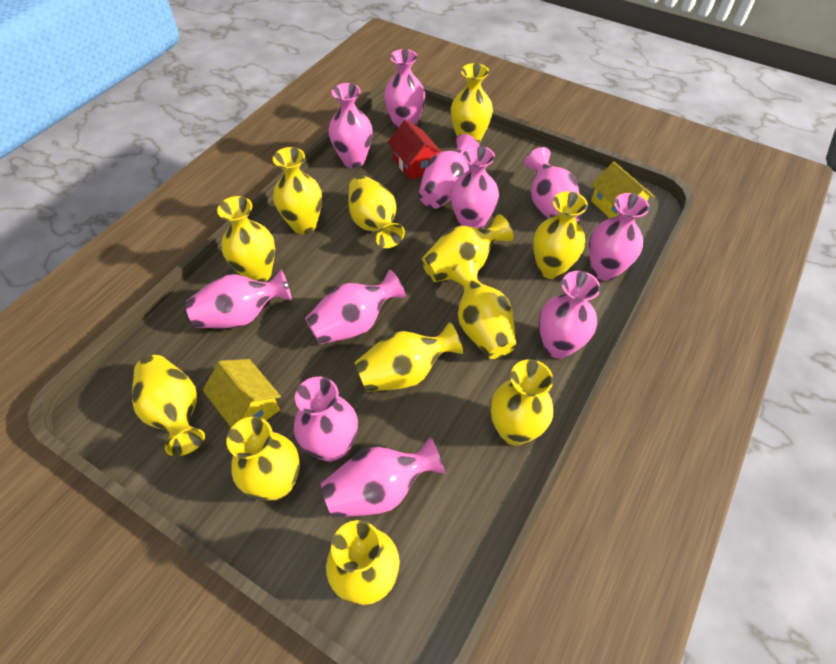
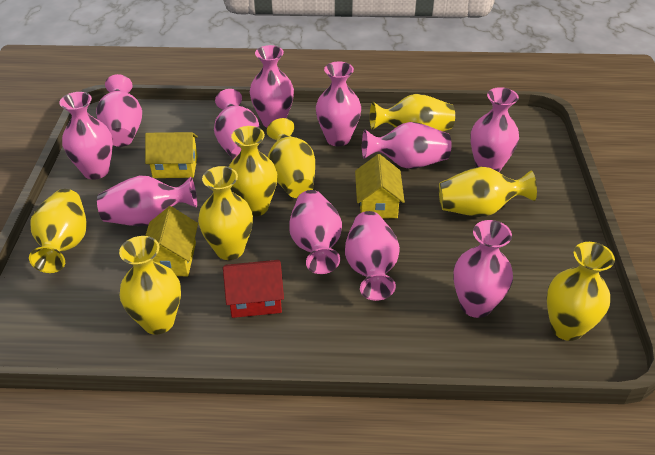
yellow house: 2 -> 3
yellow vase: 12 -> 8

